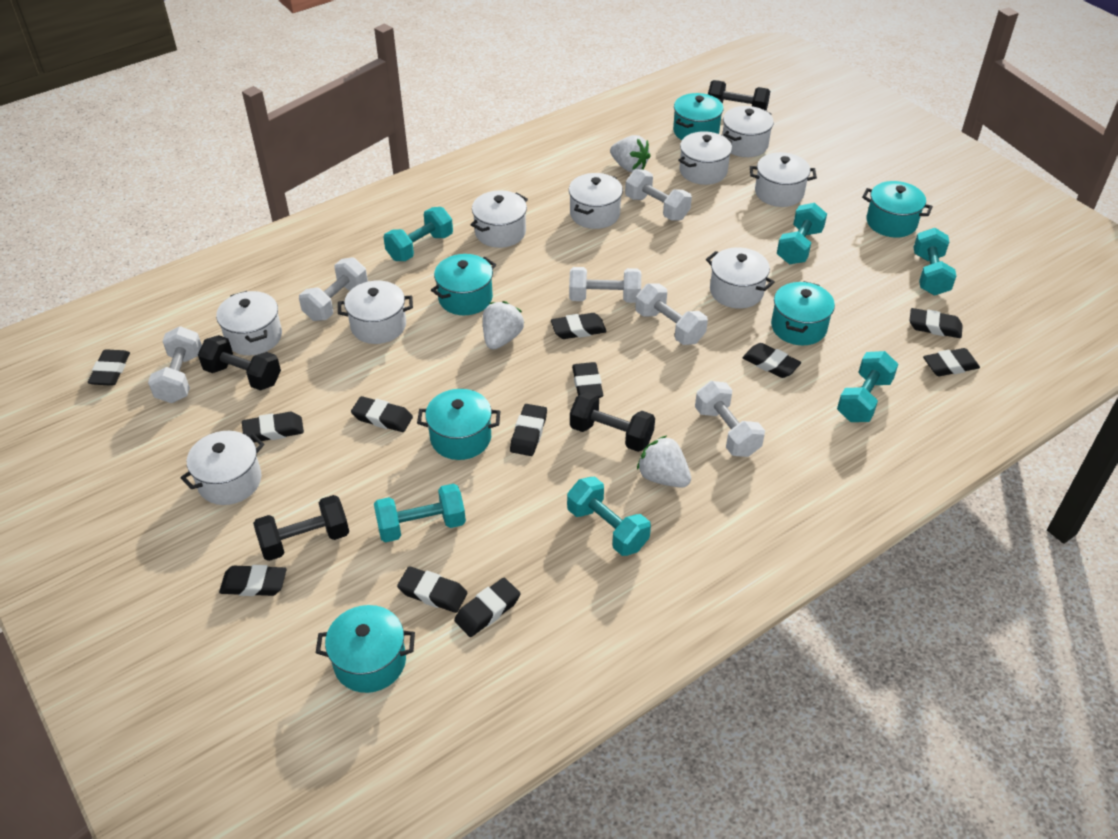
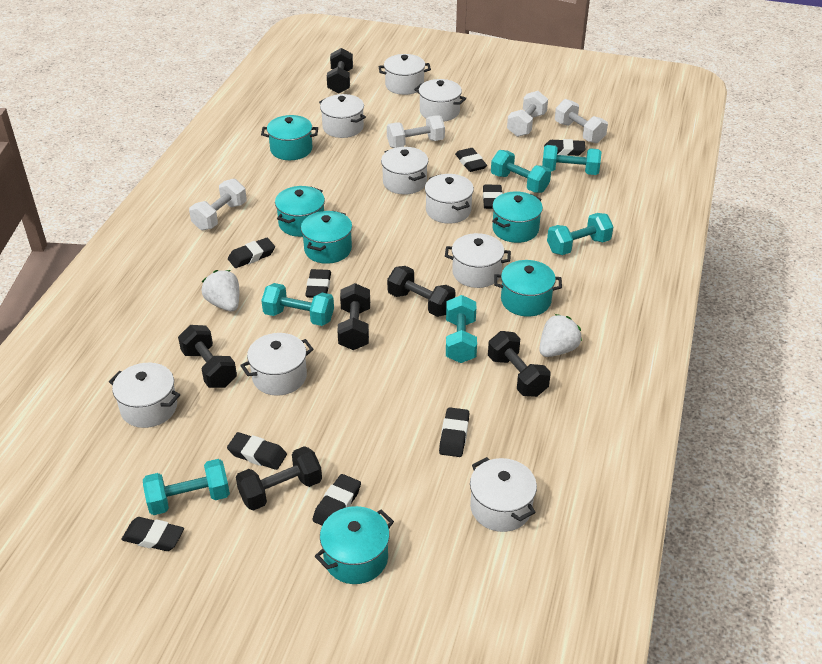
black dumbbell: 4 -> 6
black eraser: 12 -> 9
white dumbbell: 6 -> 4
white strawberry: 3 -> 2

